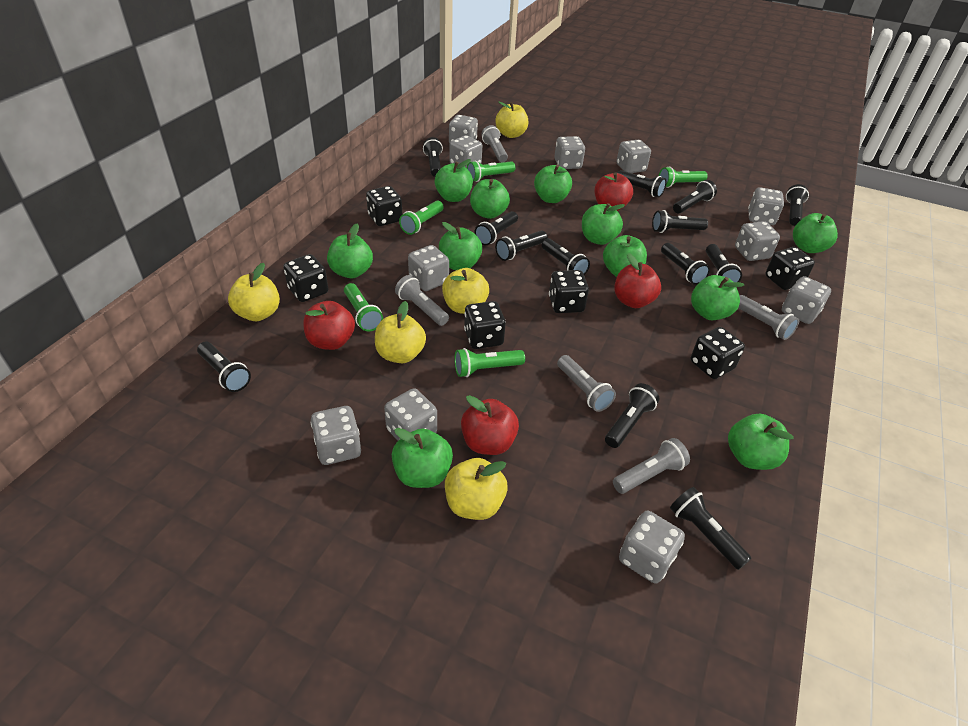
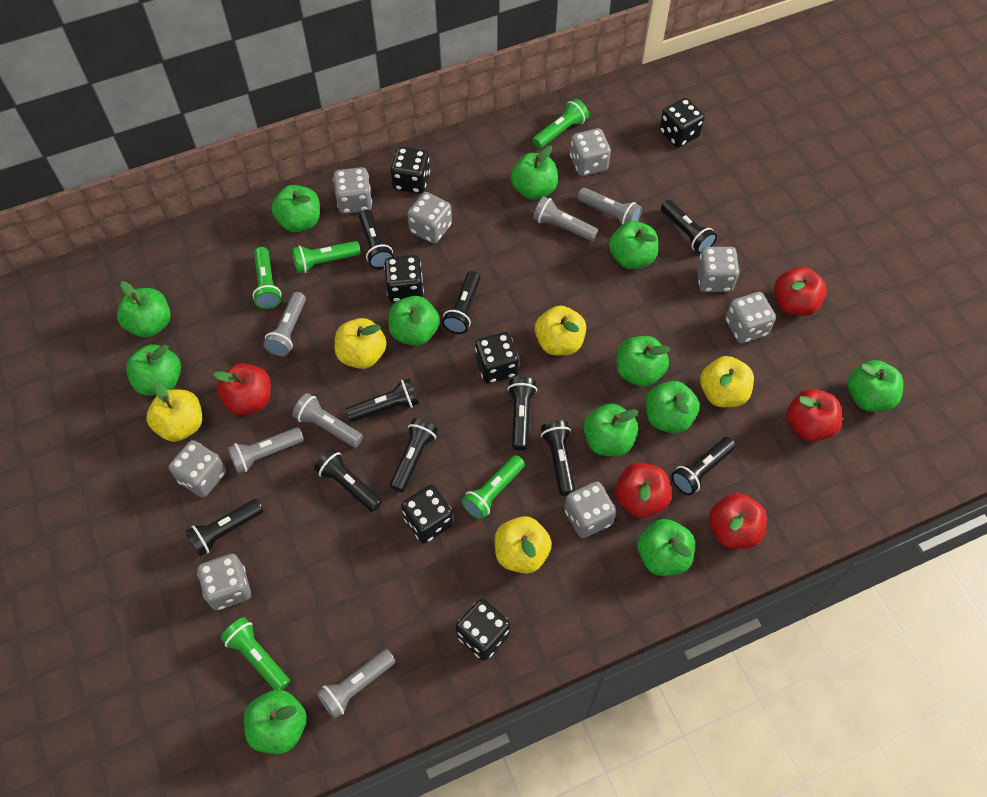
black flashlight: 13 -> 10
green apple: 11 -> 12
grey dice: 11 -> 8
grey flashlight: 5 -> 6
red apple: 4 -> 5

